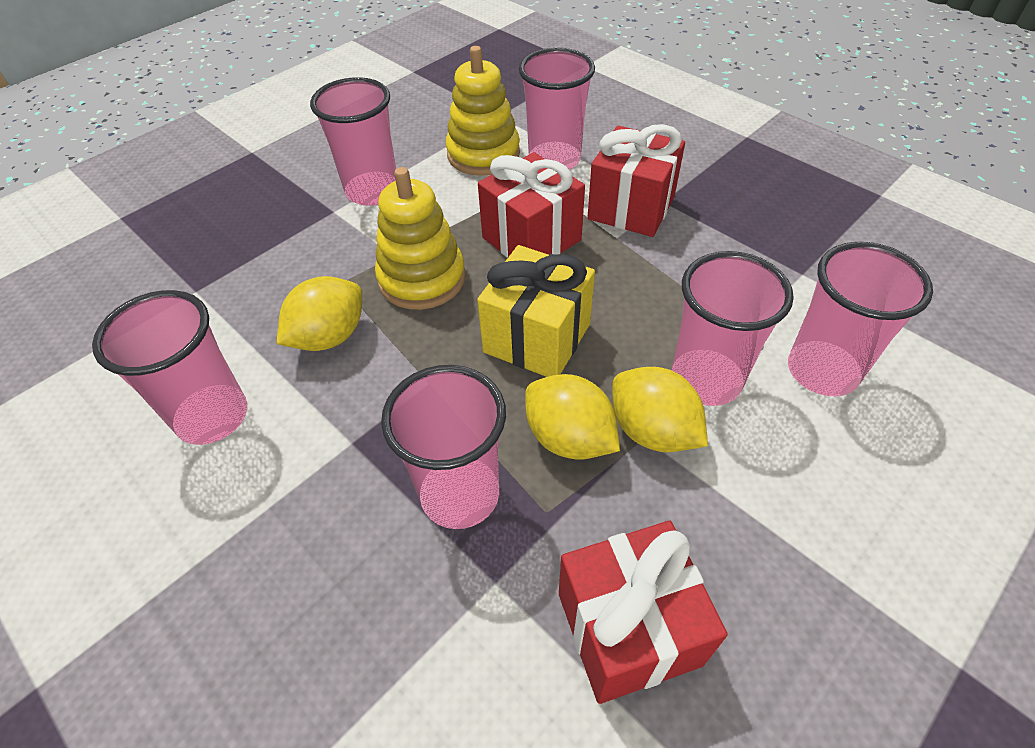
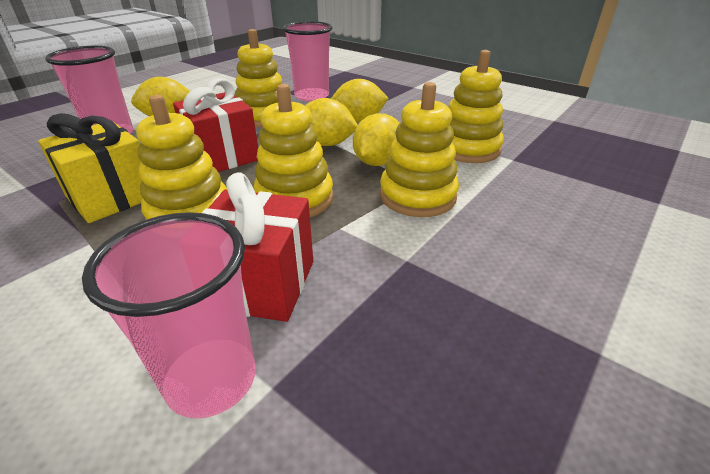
pink cup: 6 -> 3
red gift: 3 -> 2
yellow lemon: 3 -> 4
yellow stacking toy: 2 -> 5

